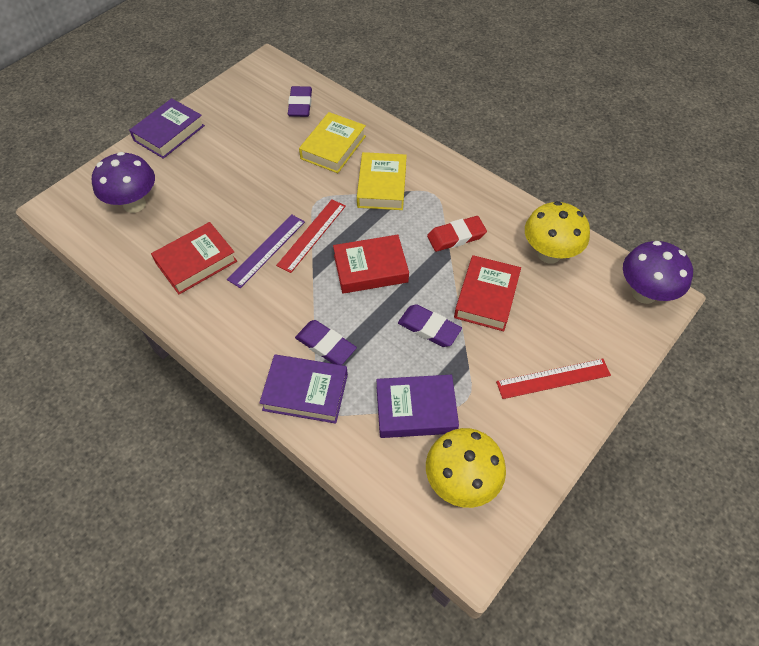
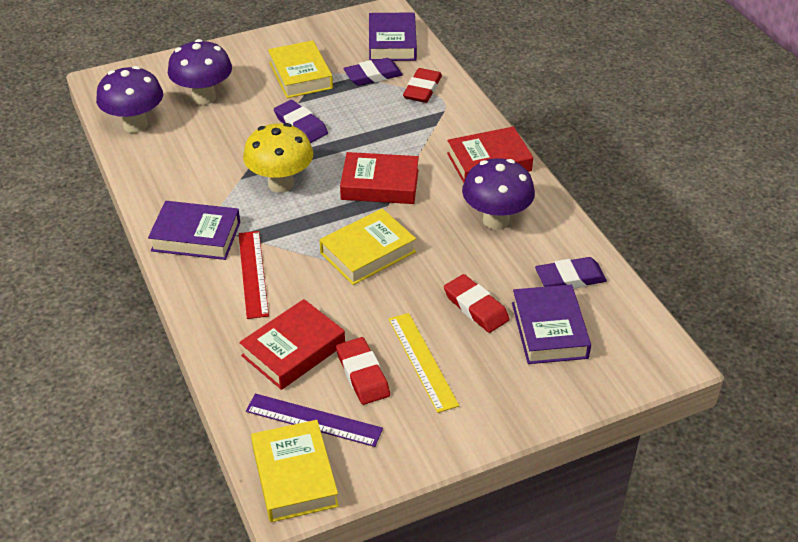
purple mushroom: 2 -> 3
red eraser: 1 -> 3
red ruler: 2 -> 1
yellow book: 2 -> 3
yellow mushroom: 2 -> 1
yellow ruler: 0 -> 1

